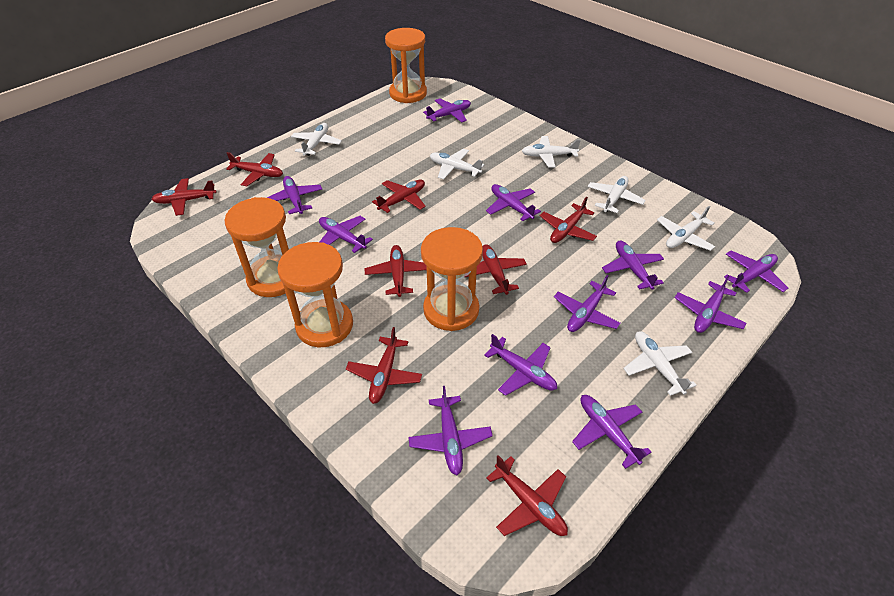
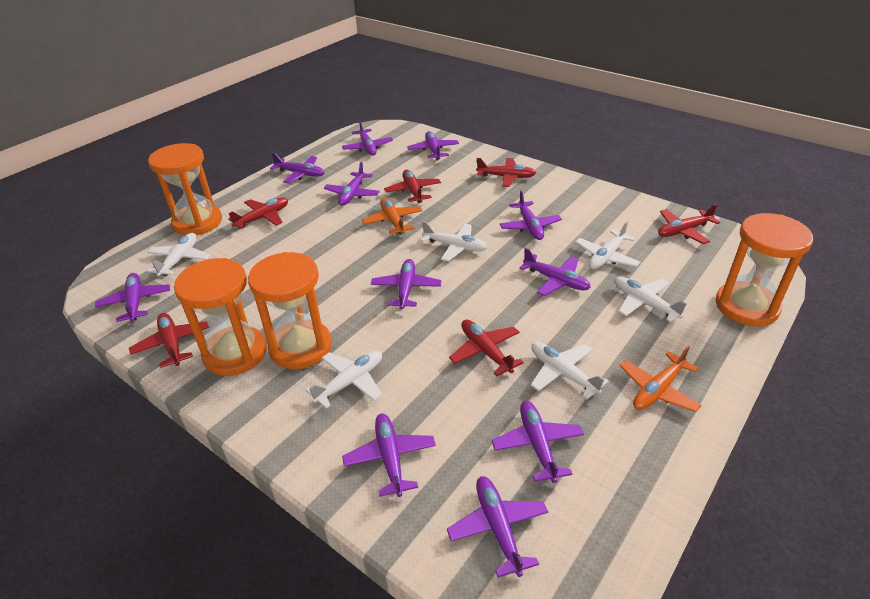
orange plane: 0 -> 2
red plane: 8 -> 6

